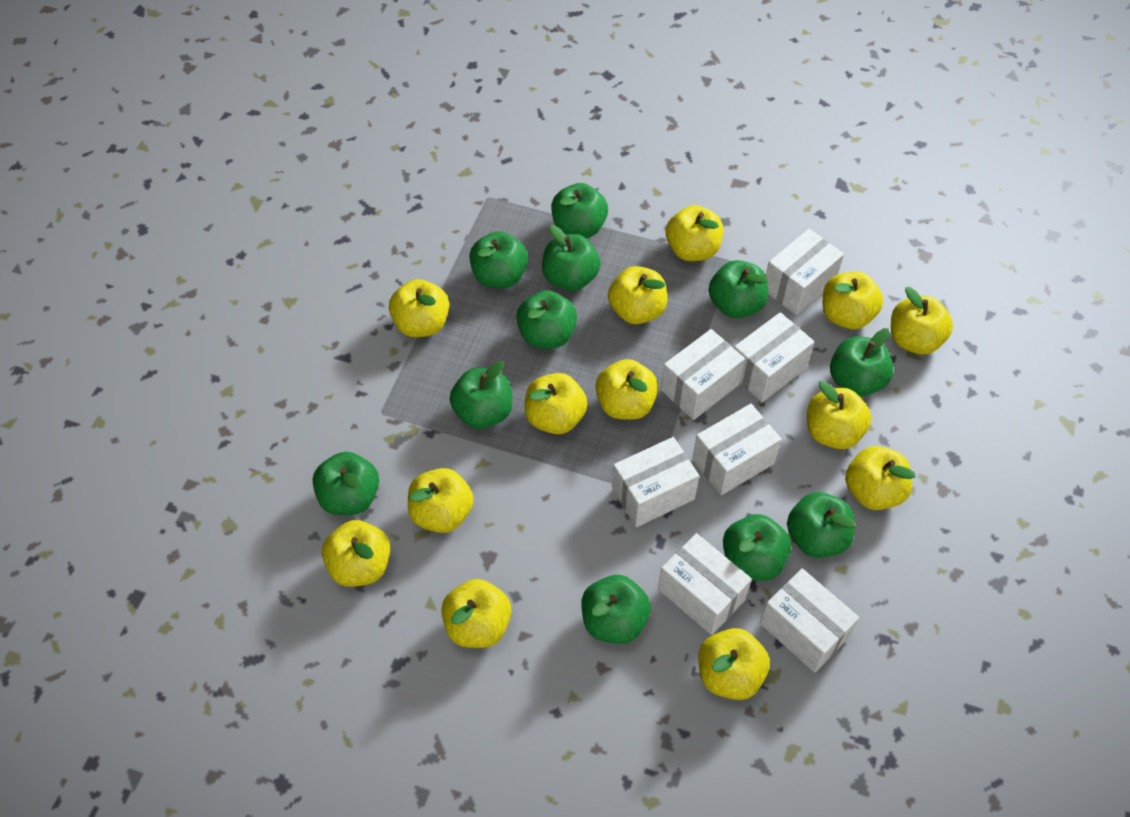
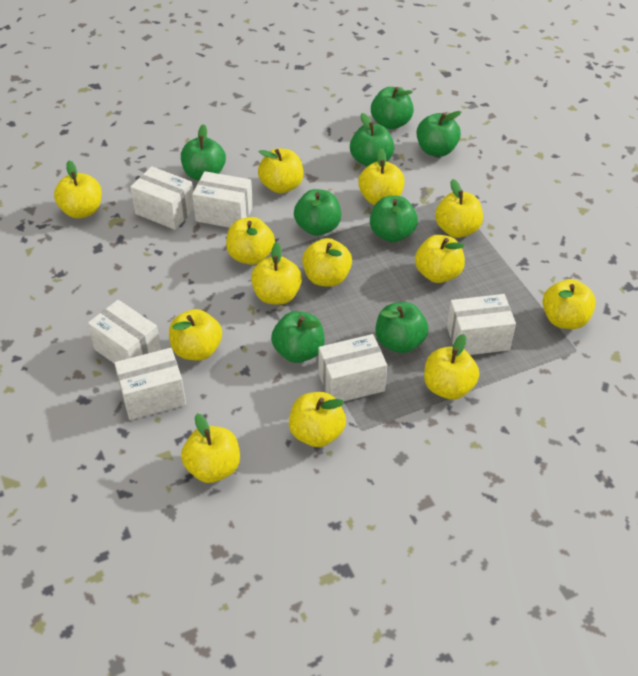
green apple: 11 -> 8
white box: 7 -> 6

